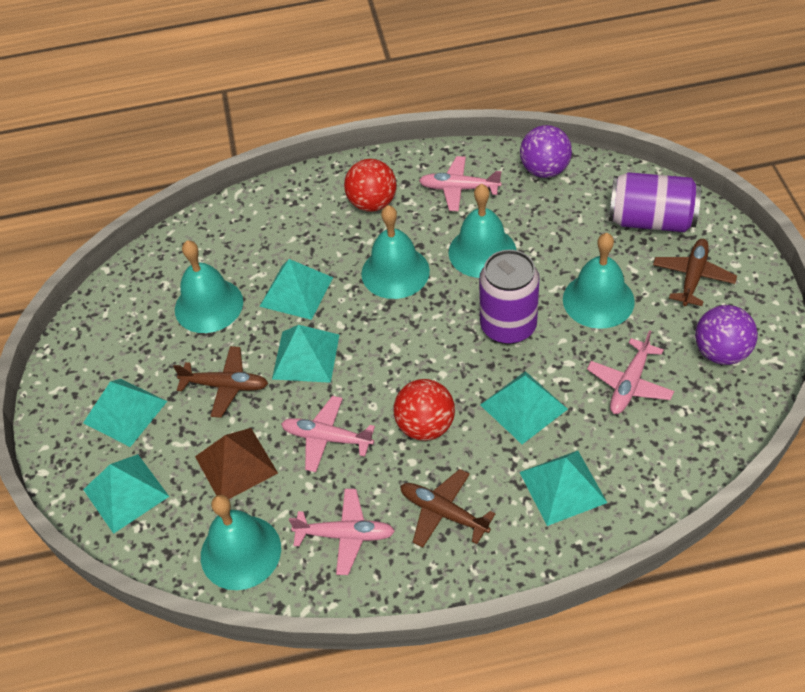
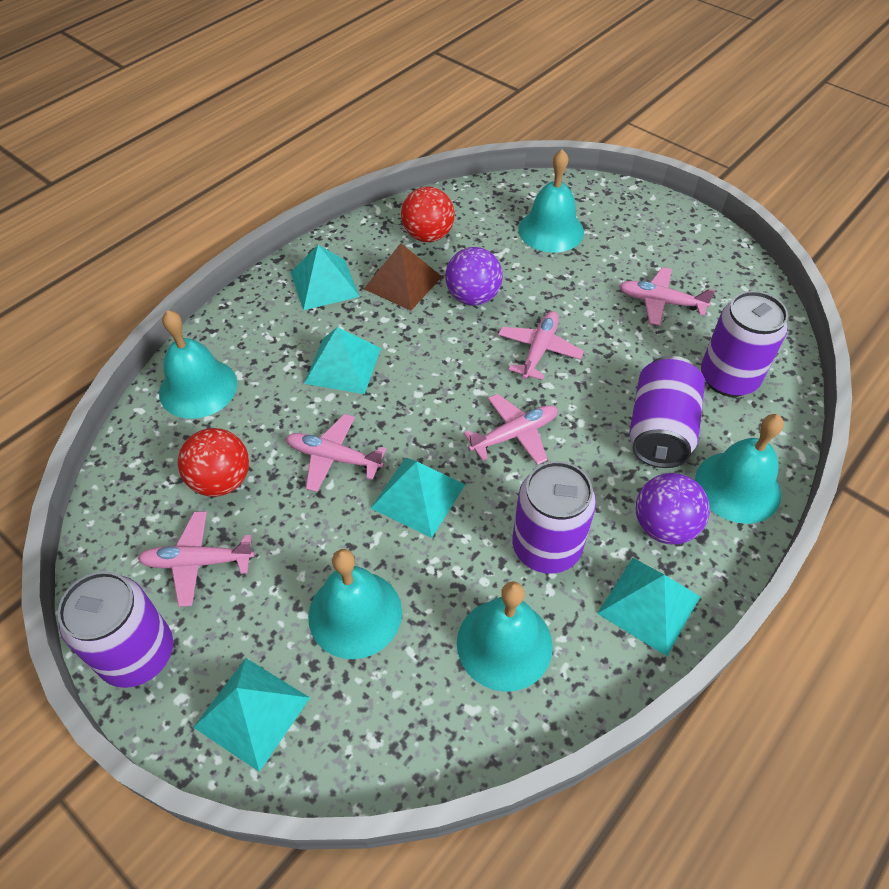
brown plane: 3 -> 0
pink plane: 4 -> 5
purple can: 2 -> 4
turquoise pyramid: 6 -> 5

